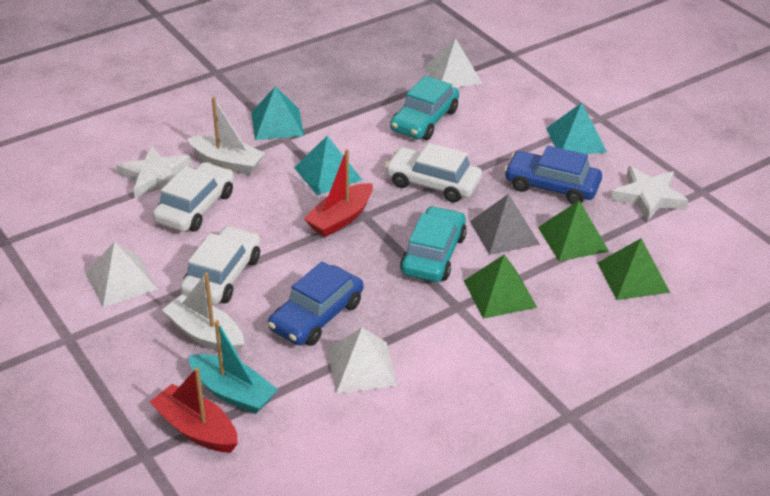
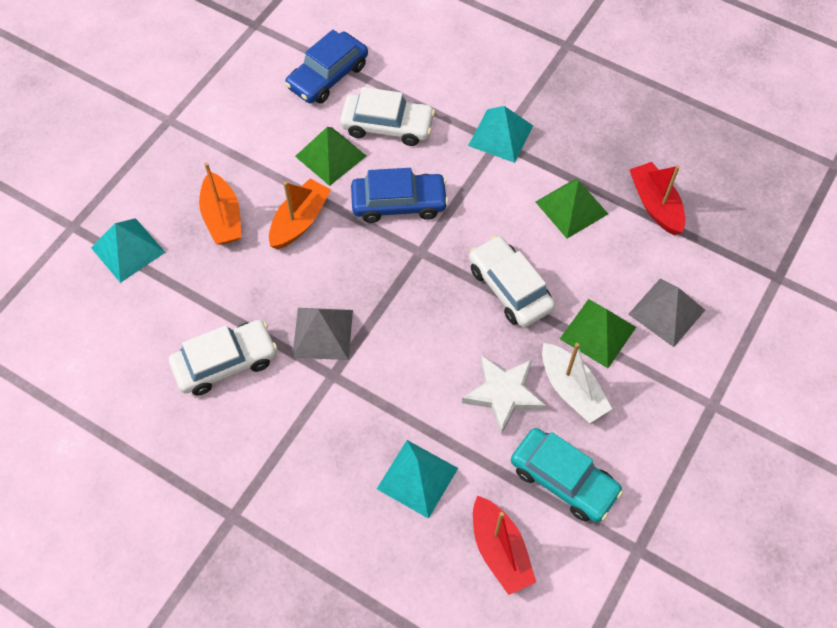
grey pyramid: 1 -> 2
orange boat: 0 -> 2
turquoise boat: 1 -> 0
turquoise car: 2 -> 1
white boat: 2 -> 1
white pyramid: 3 -> 0
white star: 2 -> 1

